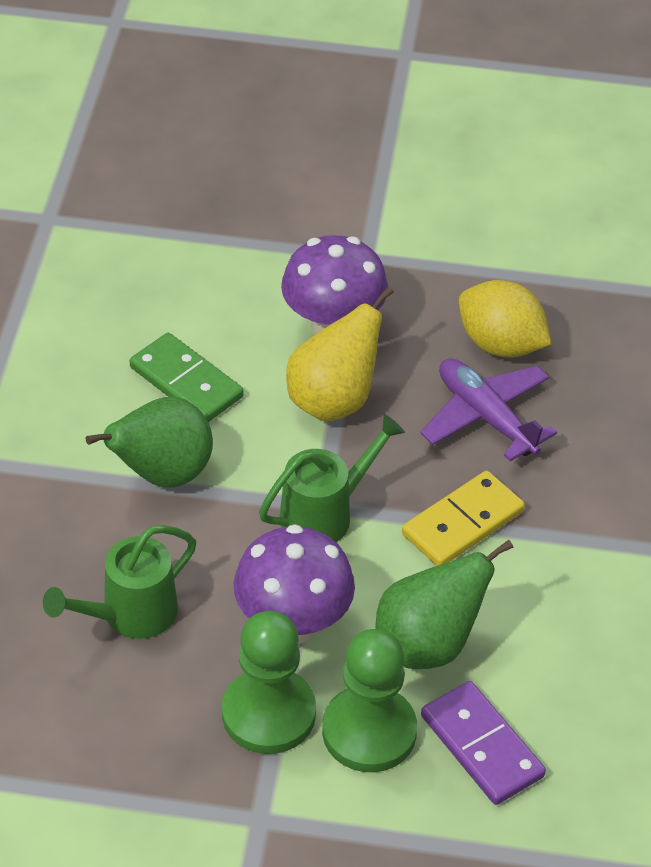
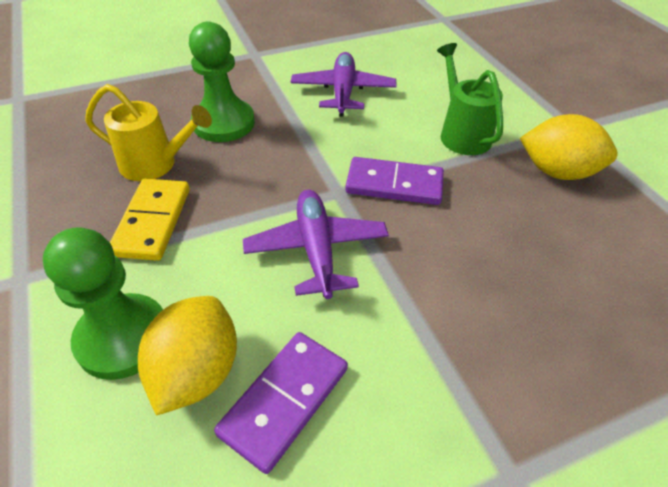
green domino: 1 -> 0
green pear: 2 -> 0
green watering can: 2 -> 1
purple domino: 1 -> 2
purple mushroom: 2 -> 0
purple plane: 1 -> 2
yellow lemon: 1 -> 2
yellow pear: 1 -> 0
yellow watering can: 0 -> 1

